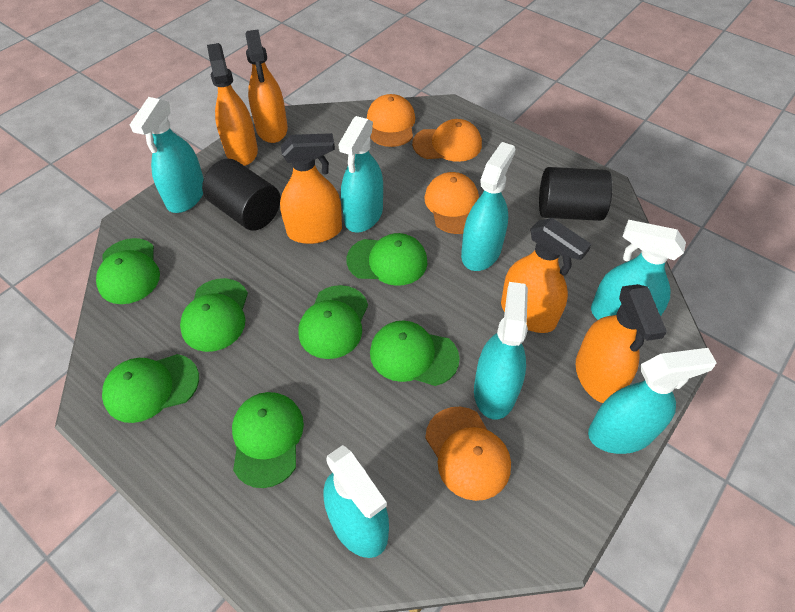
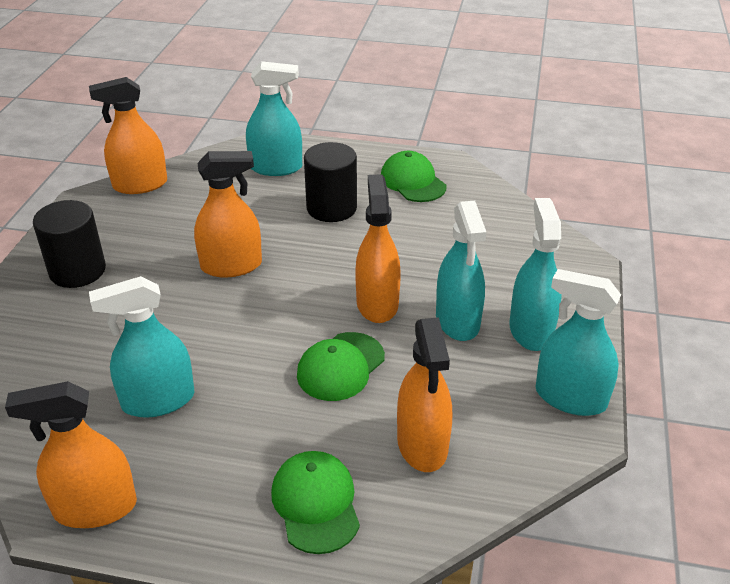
green cap: 7 -> 3
orange cap: 4 -> 0
turquoise spray bottle: 7 -> 5

